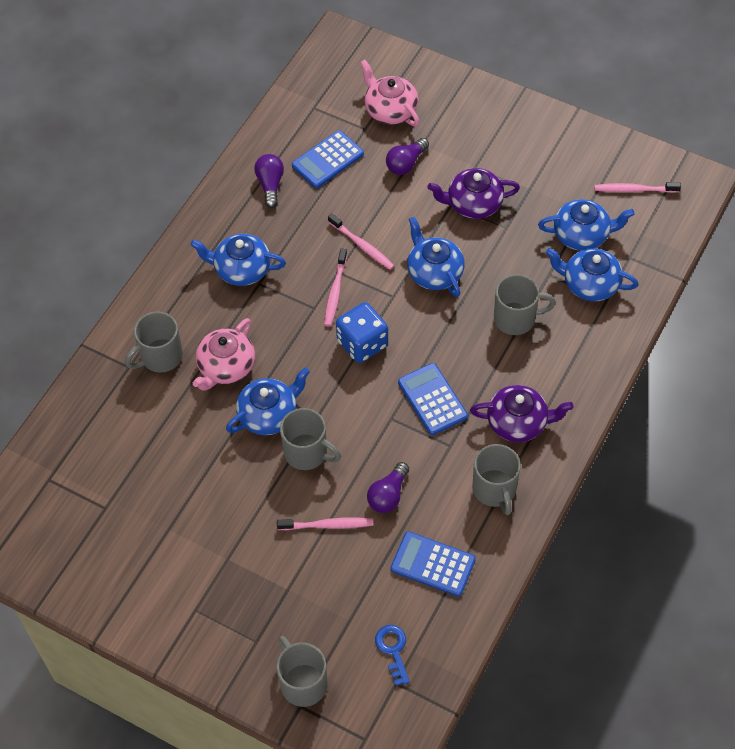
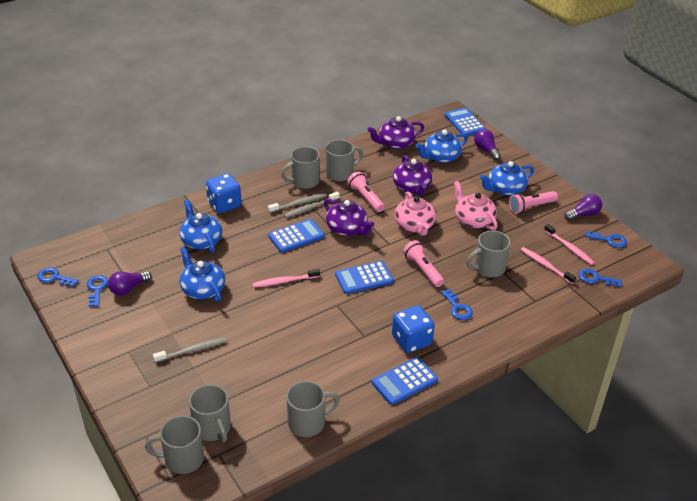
blue calculator: 3 -> 4
blue dice: 1 -> 2
blue key: 1 -> 5
blue teapot: 5 -> 4
grey mug: 5 -> 6
grey toothbrush: 0 -> 3
pink flashlight: 0 -> 3
pink toothbrush: 4 -> 3
purple teapot: 2 -> 3

